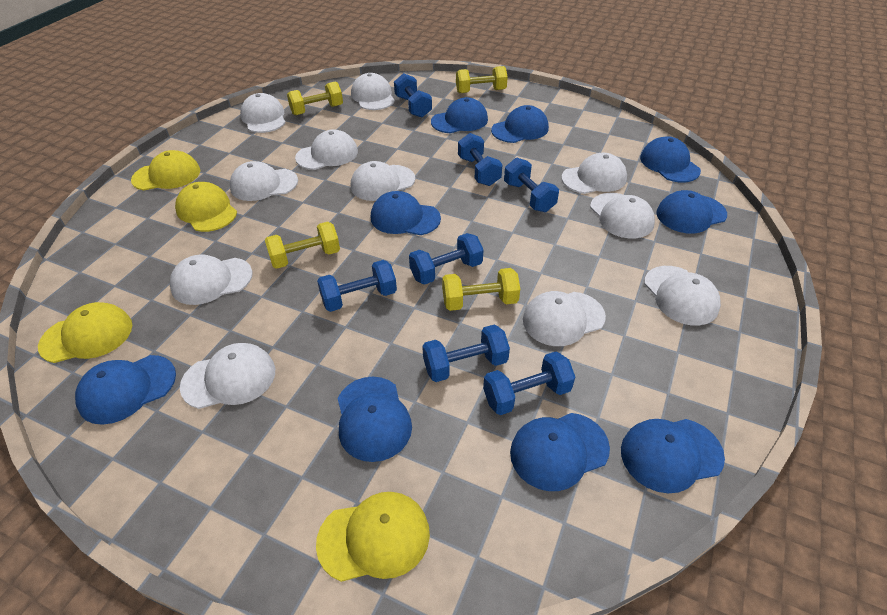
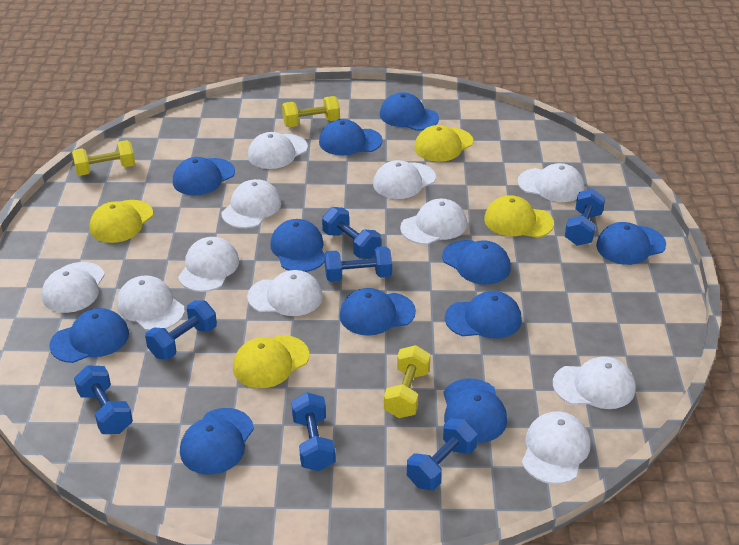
blue cap: 9 -> 11
yellow dumbbell: 4 -> 3

